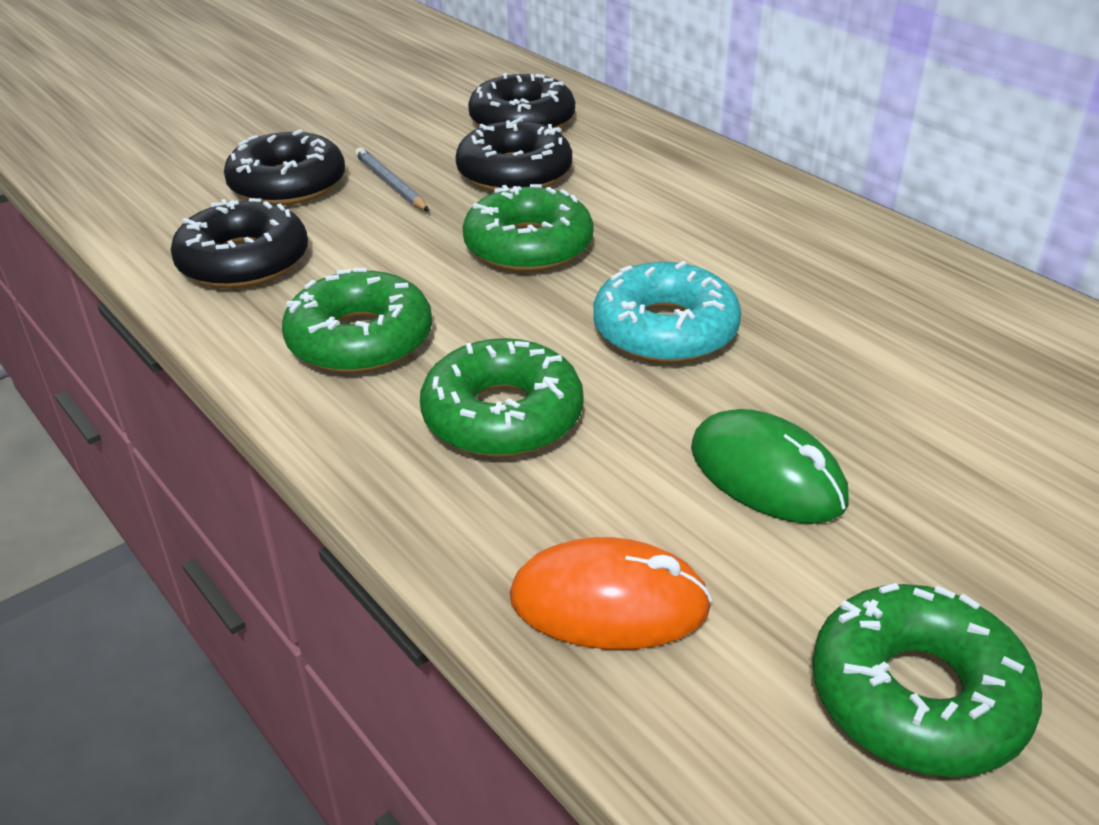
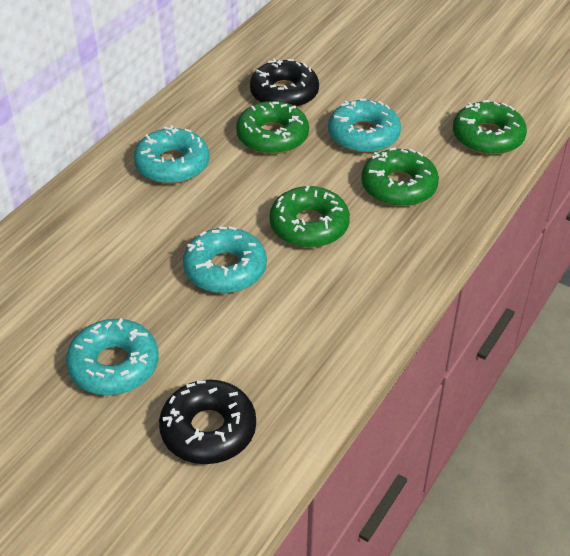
black donut: 4 -> 2
green mouse: 1 -> 0
grey pencil: 1 -> 0
orange mouse: 1 -> 0
turquoise donut: 1 -> 4

